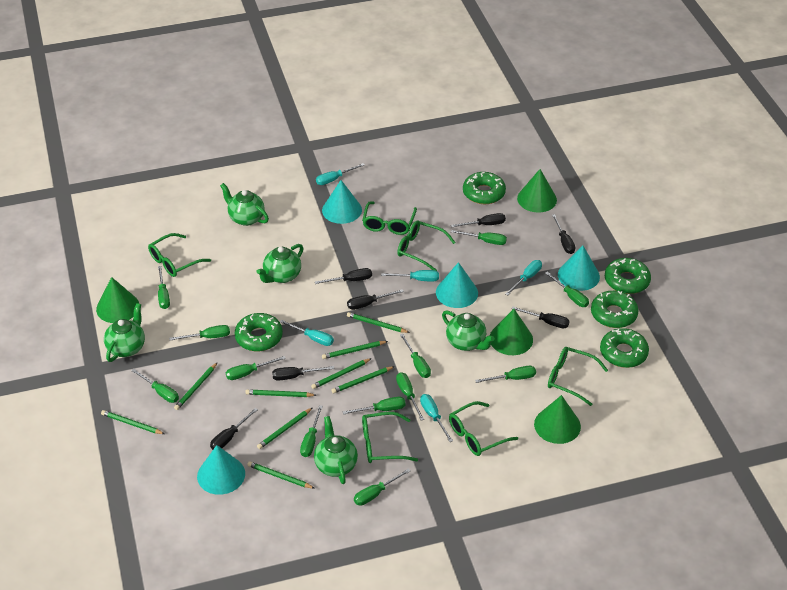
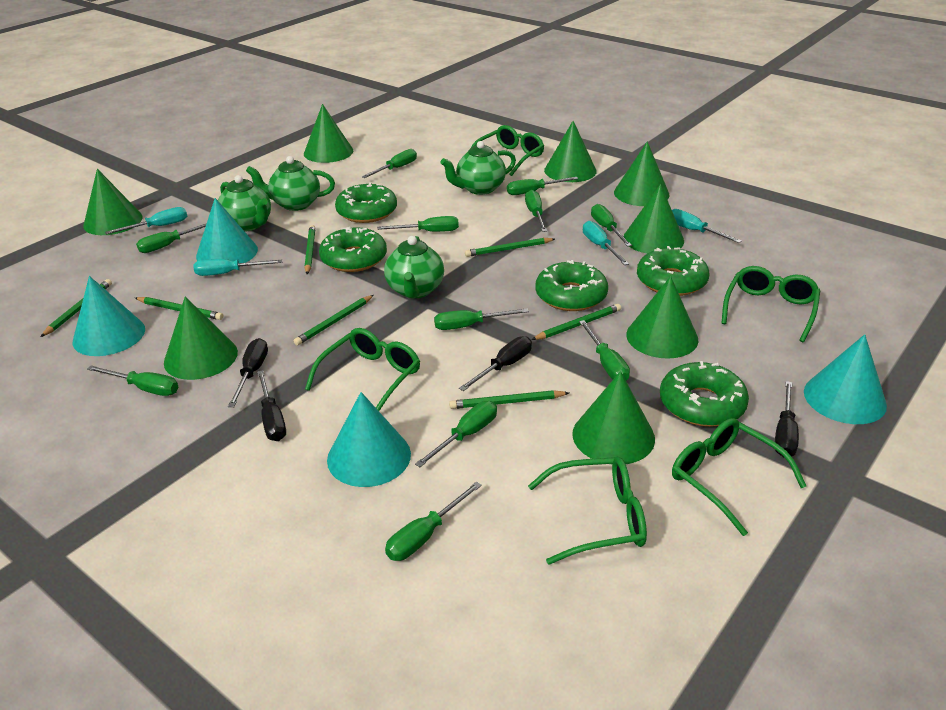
black screwdriver: 7 -> 4
green cone: 4 -> 8
green glasses: 6 -> 5
green pencil: 9 -> 7
green screwdriver: 12 -> 11
green teapot: 5 -> 4
turquoise screwdriver: 5 -> 4

